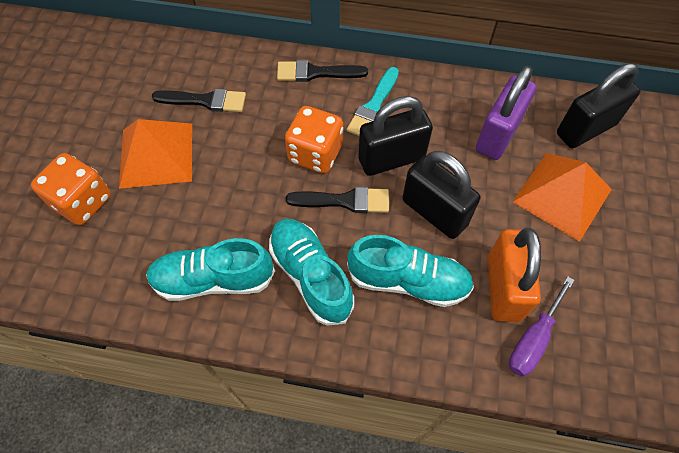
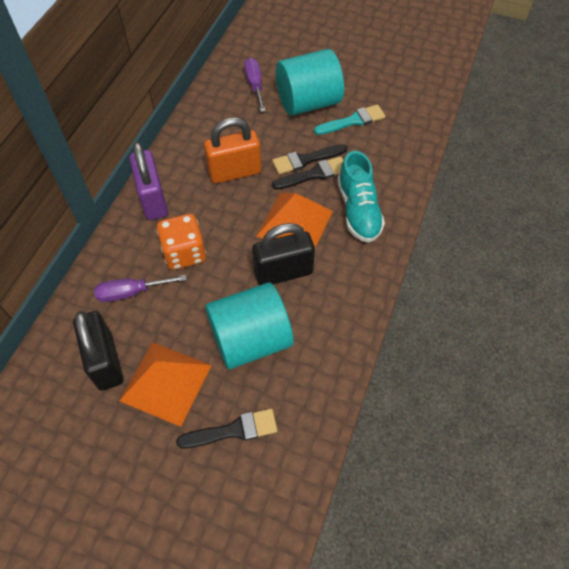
black padlock: 3 -> 2
orange dice: 2 -> 1
purple screwdriver: 1 -> 2
turquoise cylinder: 0 -> 2
turquoise shoe: 3 -> 1

